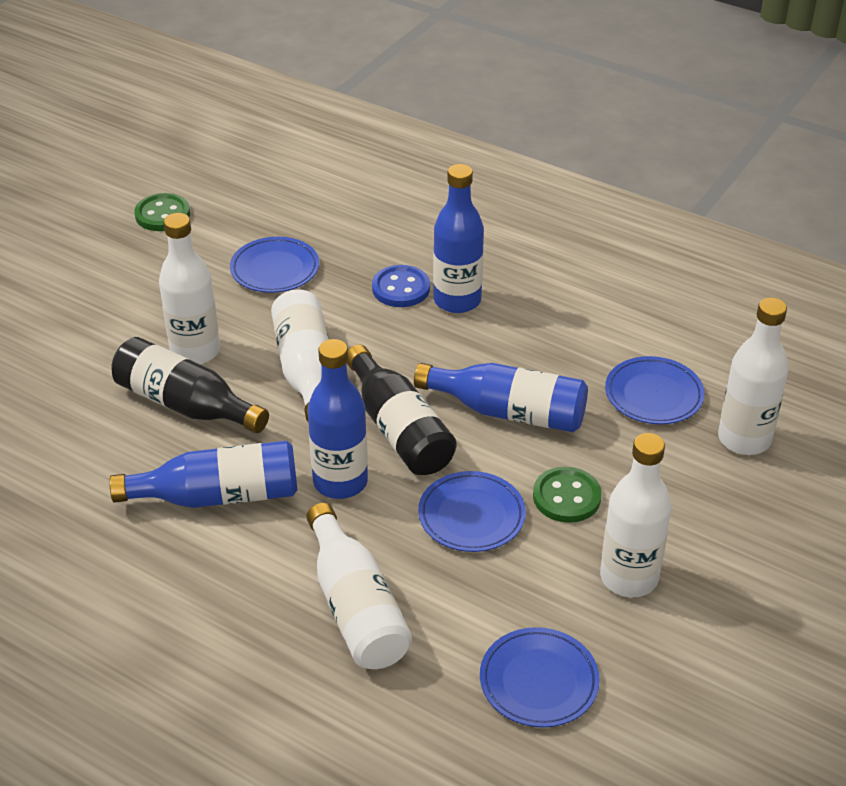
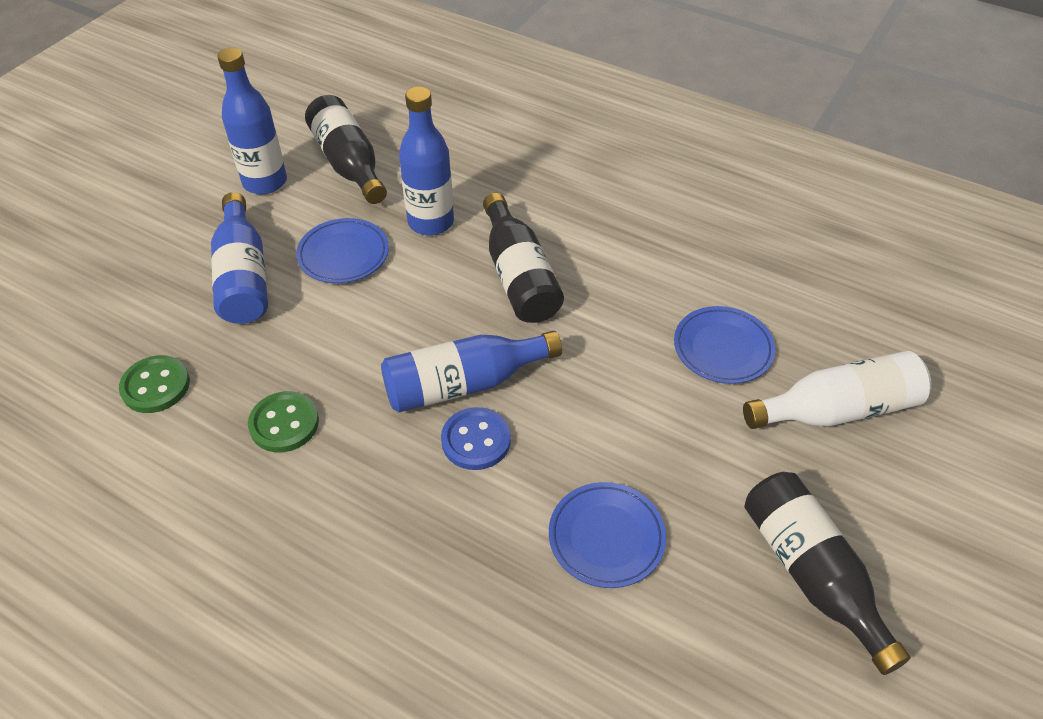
black bottle: 2 -> 3
blue plate: 4 -> 3
white bottle: 5 -> 1

